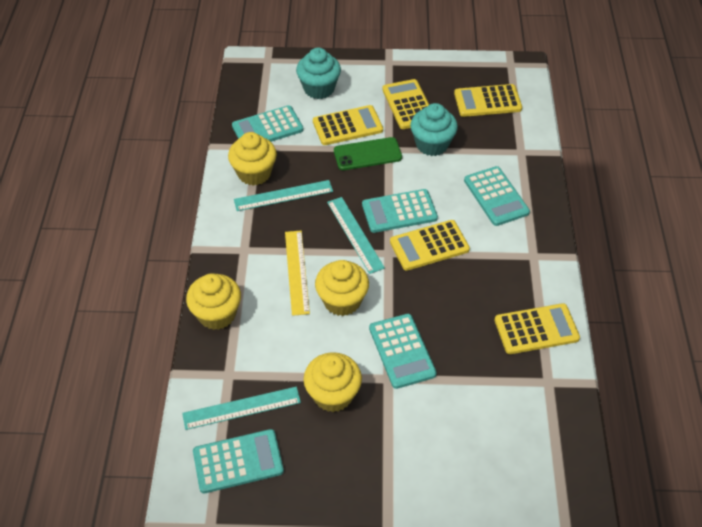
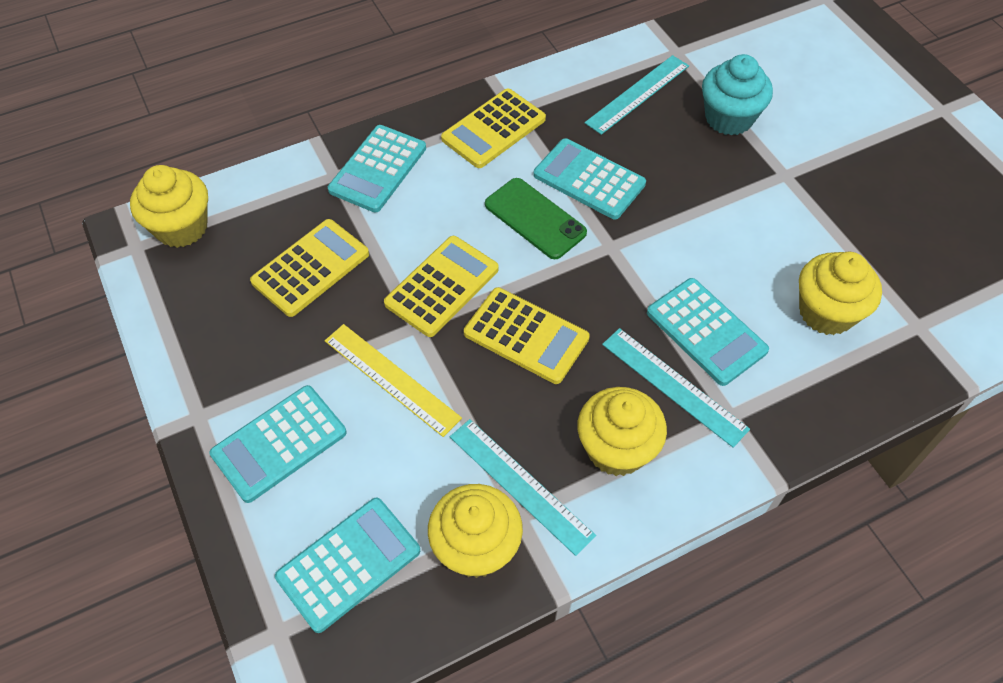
turquoise cupcake: 2 -> 1
yellow calculator: 5 -> 4

